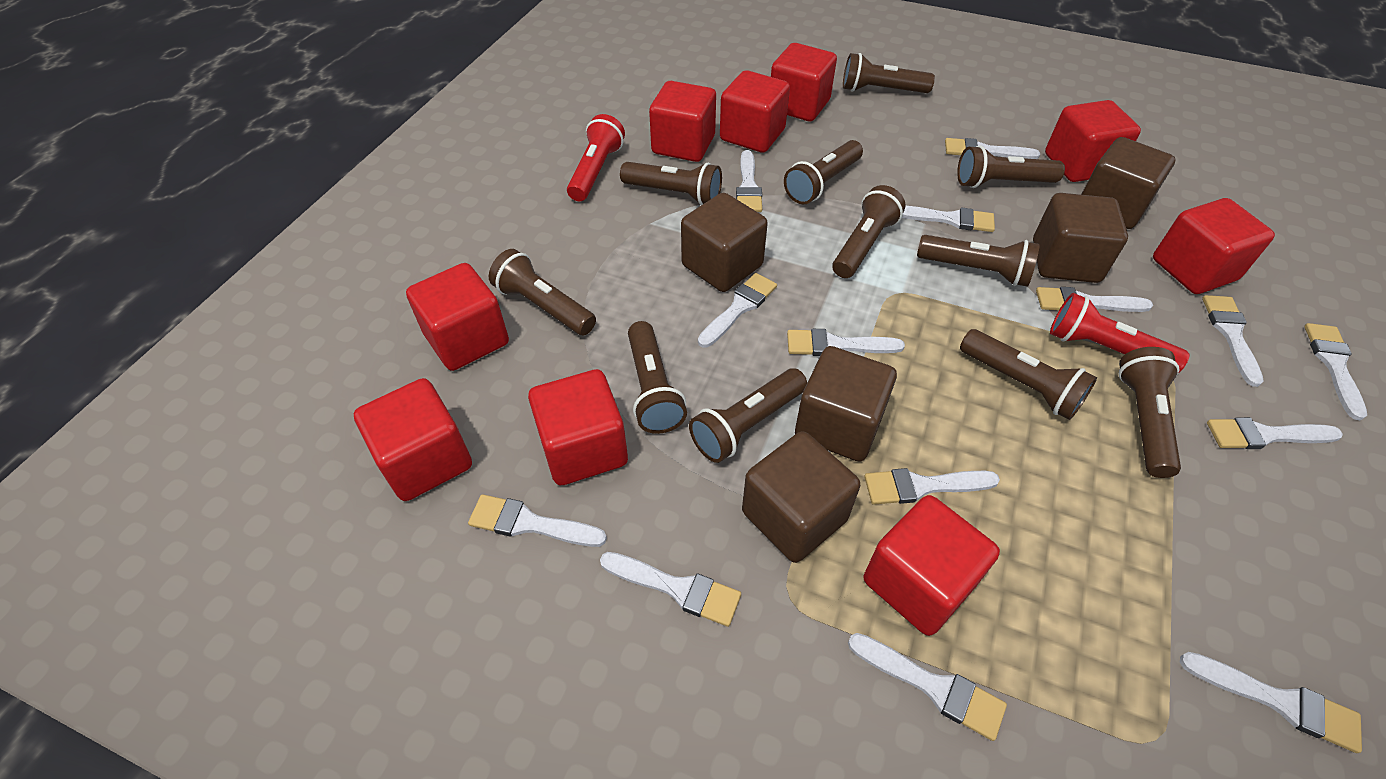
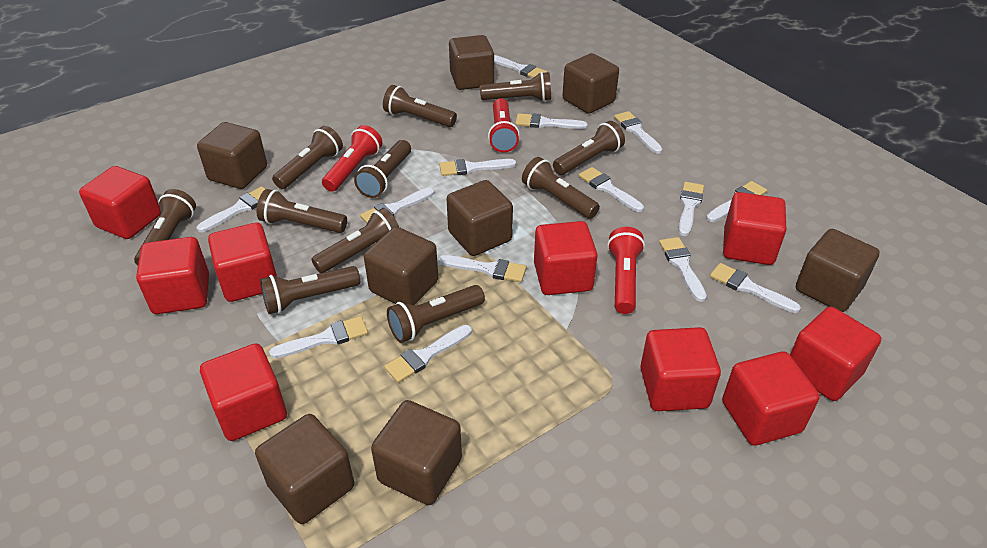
brown cube: 5 -> 8
red flashlight: 2 -> 3

